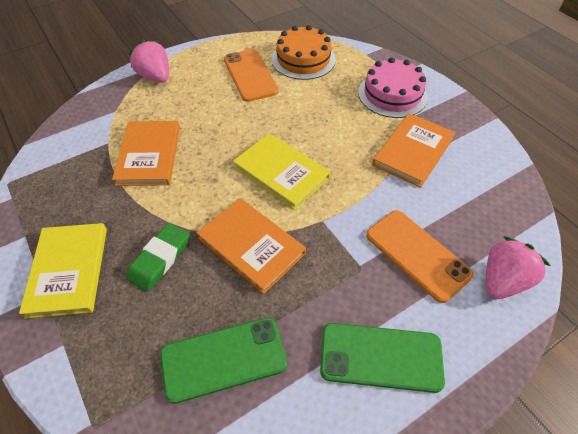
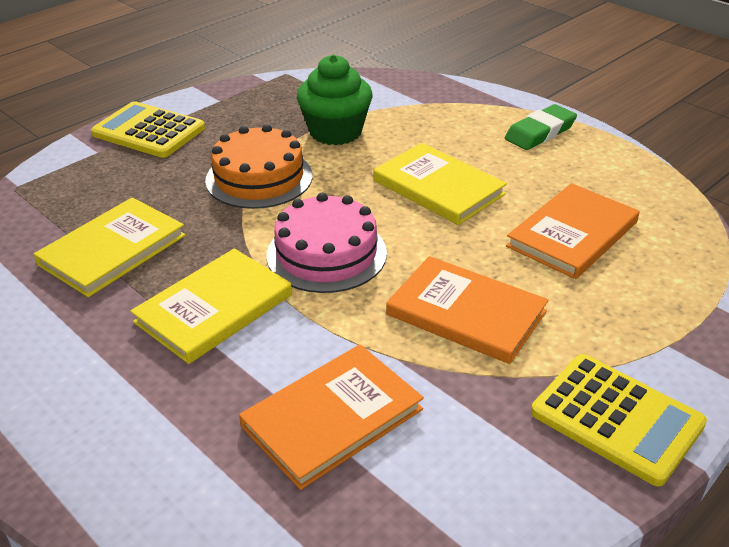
green cupcake: 0 -> 1
green phone: 2 -> 0
orange phone: 2 -> 0
pink strawberry: 2 -> 0
yellow book: 2 -> 3
yellow calculator: 0 -> 2

